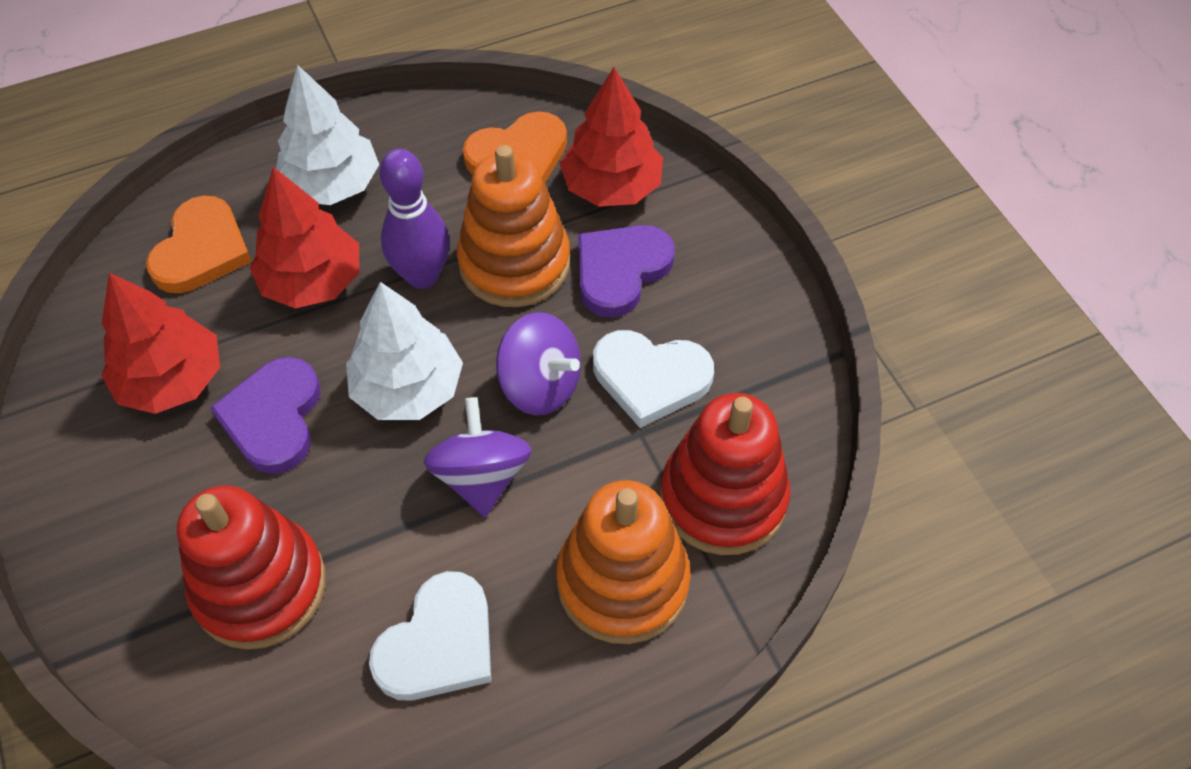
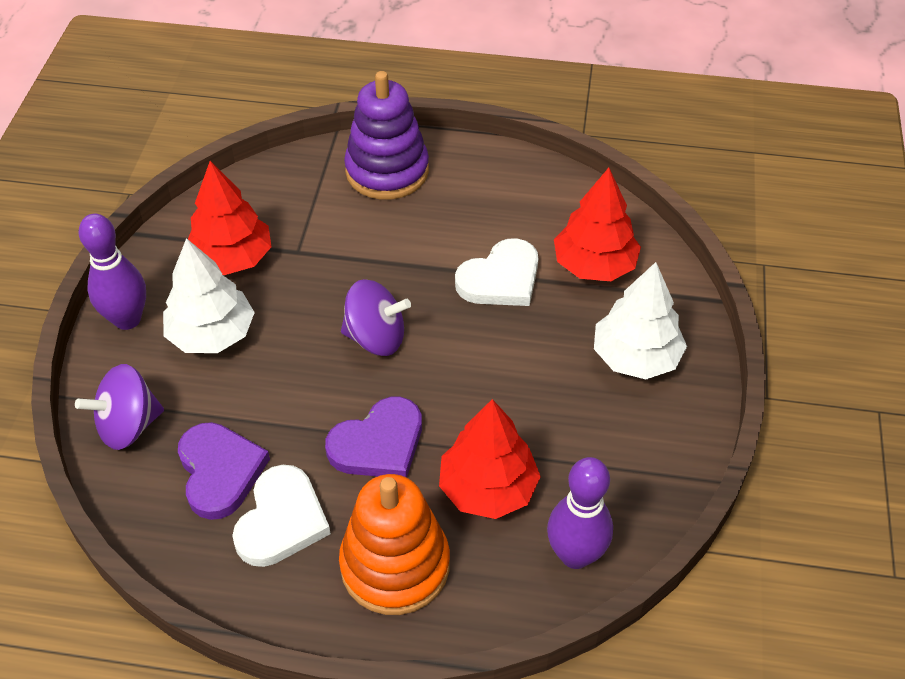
orange heart: 2 -> 0
orange stacking toy: 2 -> 1
purple bowling pin: 1 -> 2
purple stacking toy: 0 -> 1
red stacking toy: 2 -> 0

